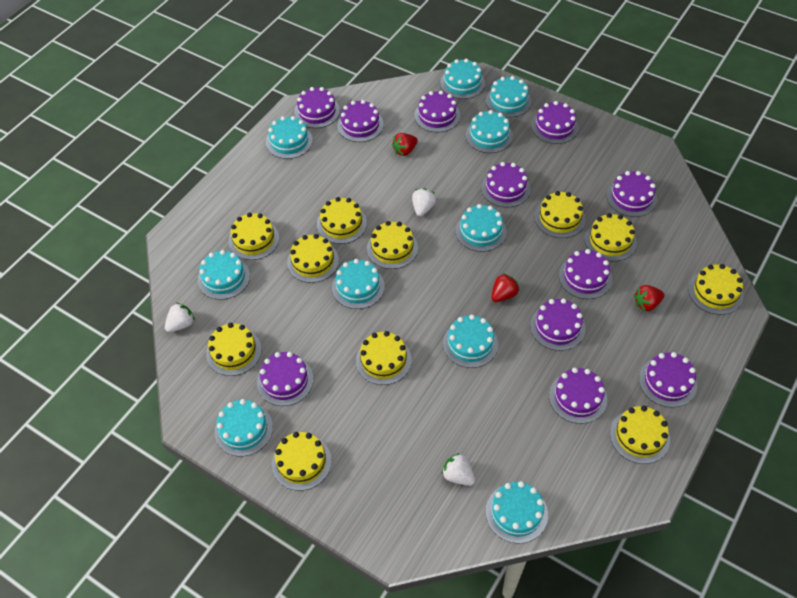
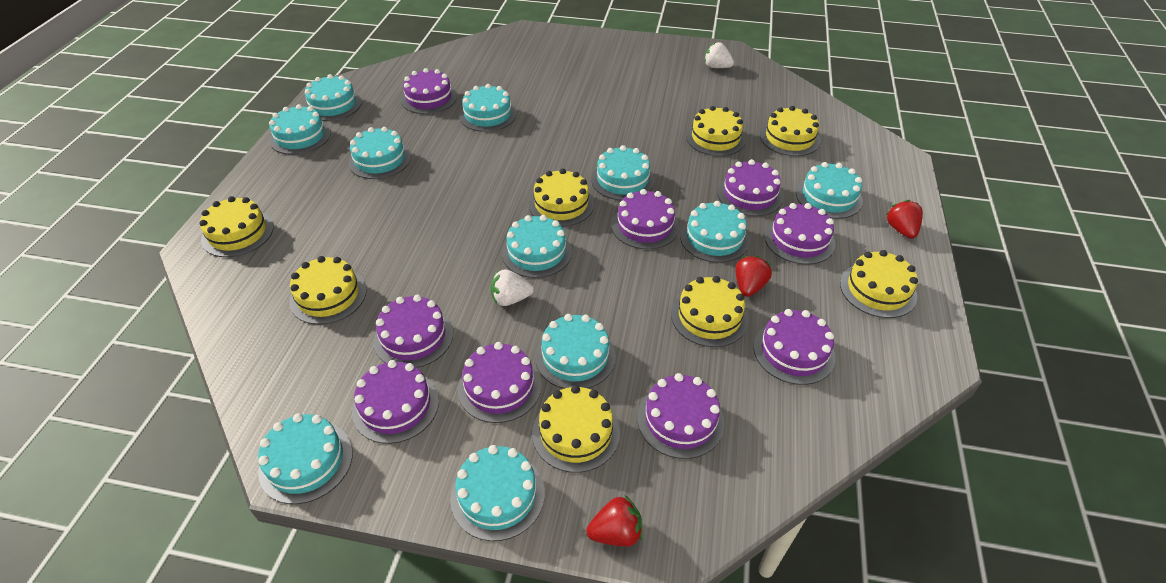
purple cake: 11 -> 9
turquoise cake: 10 -> 11
white strawberry: 3 -> 2
yellow cake: 11 -> 8

